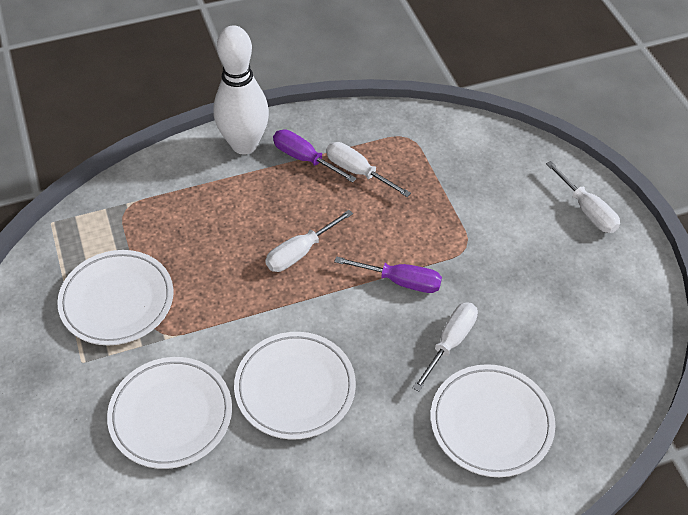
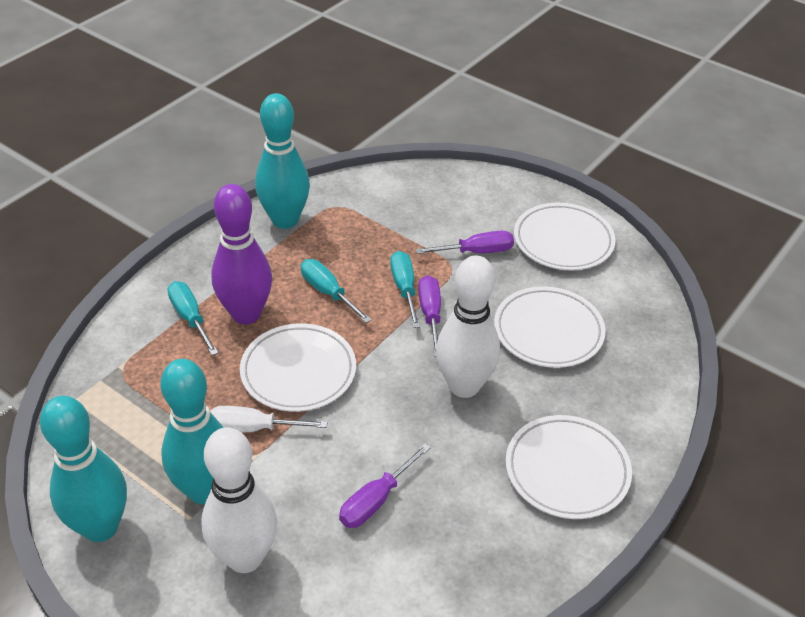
purple bowling pin: 0 -> 1
purple screwdriver: 2 -> 3
turquoise bowling pin: 0 -> 3
turquoise screwdriver: 0 -> 3
white bowling pin: 1 -> 2
white screwdriver: 4 -> 1

